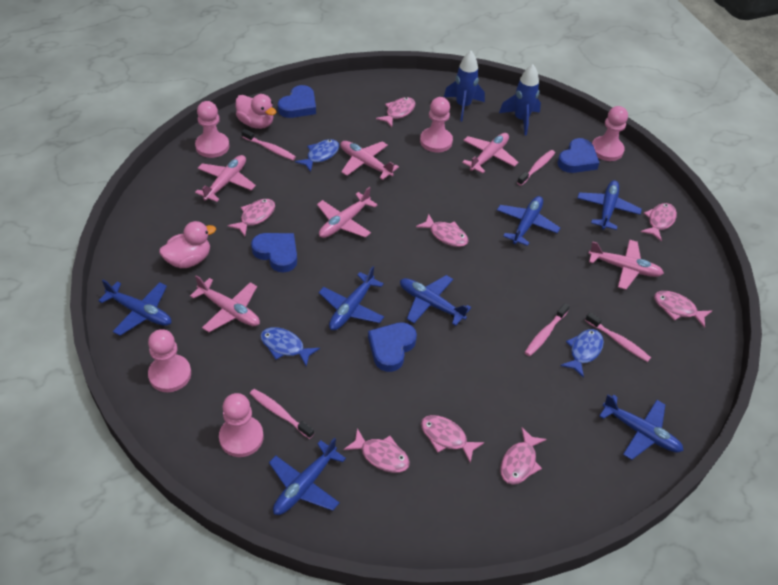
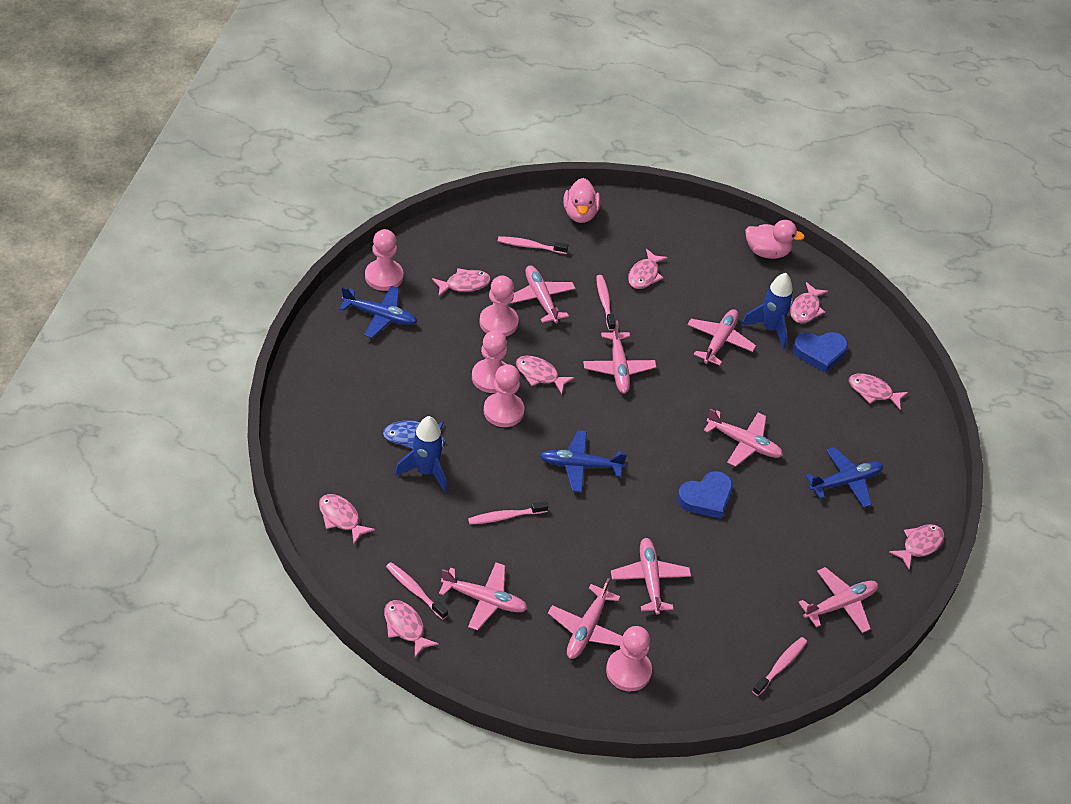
blue fish: 3 -> 1
blue heart: 4 -> 2
blue plane: 7 -> 3
pink plane: 6 -> 8

